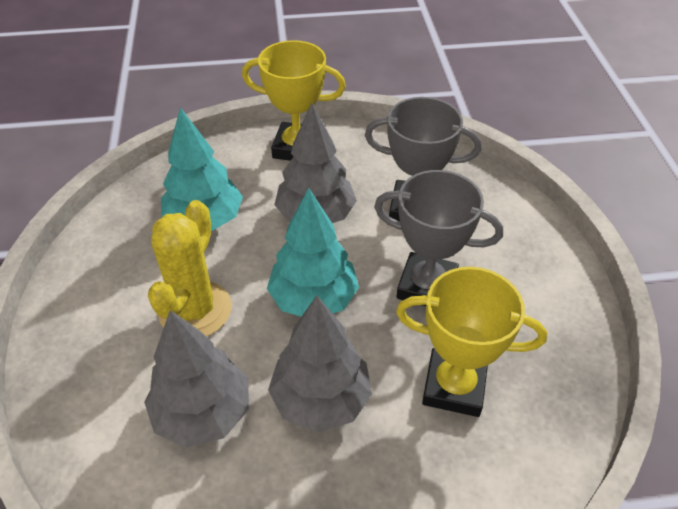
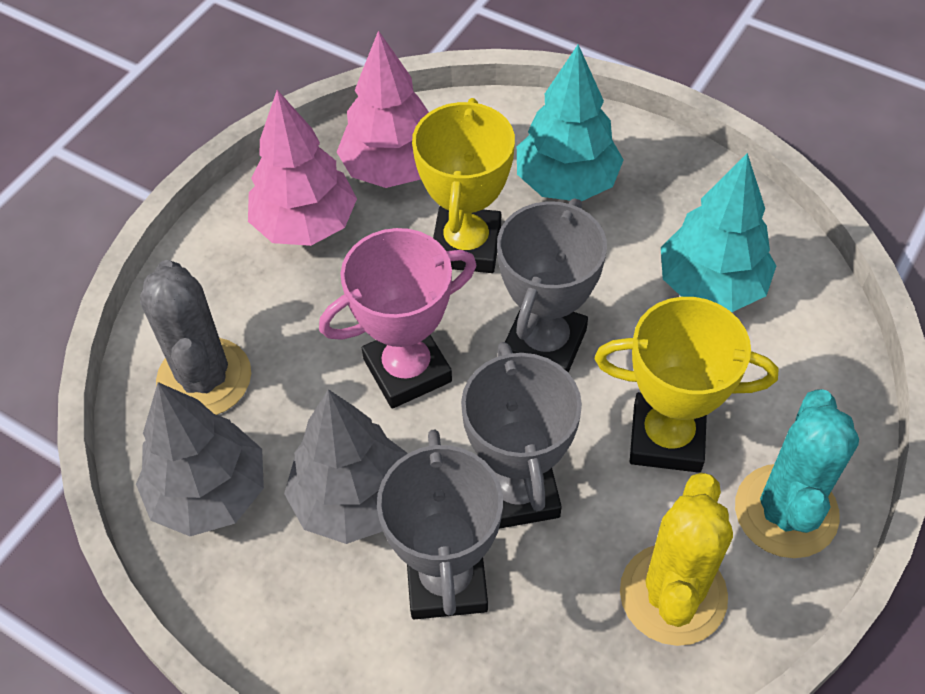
grey cactus: 0 -> 1
grey tree: 3 -> 2
grey trophy: 2 -> 3
pink tree: 0 -> 2
pink trophy: 0 -> 1
turquoise cactus: 0 -> 1

